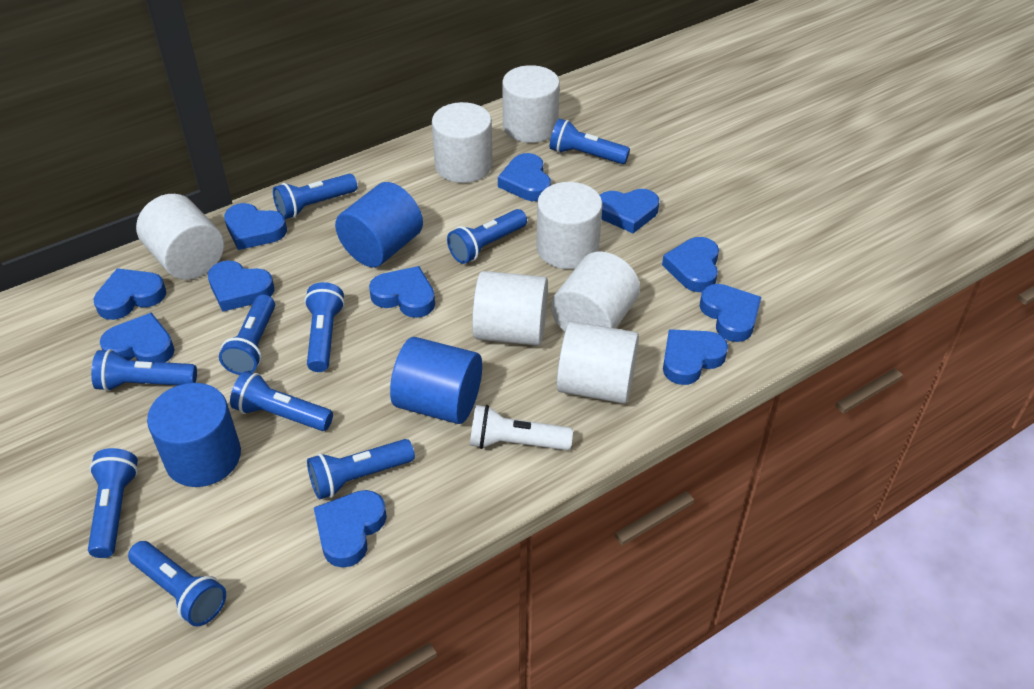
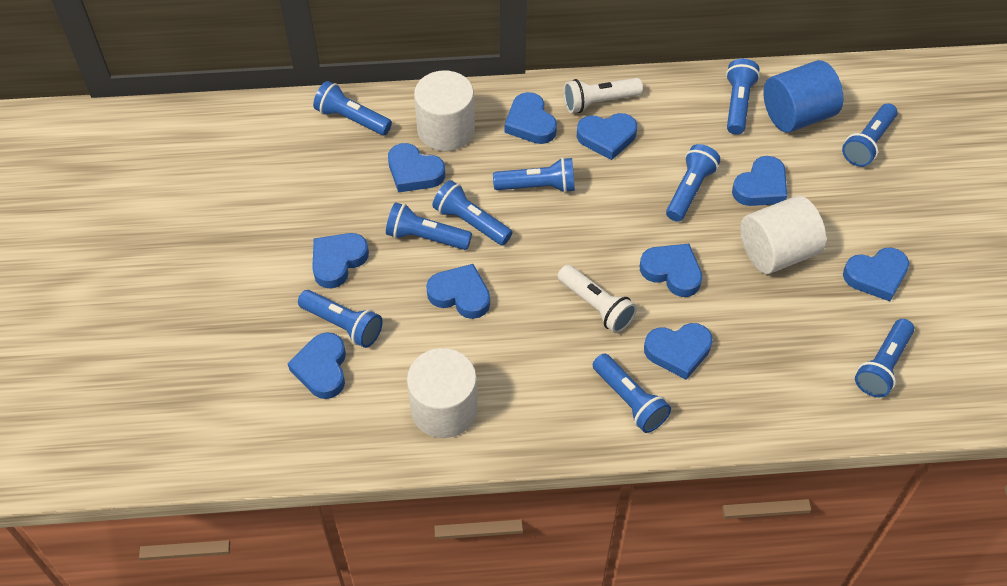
blue cylinder: 3 -> 1
blue heart: 11 -> 10
white cylinder: 7 -> 3
white flashlight: 1 -> 2

